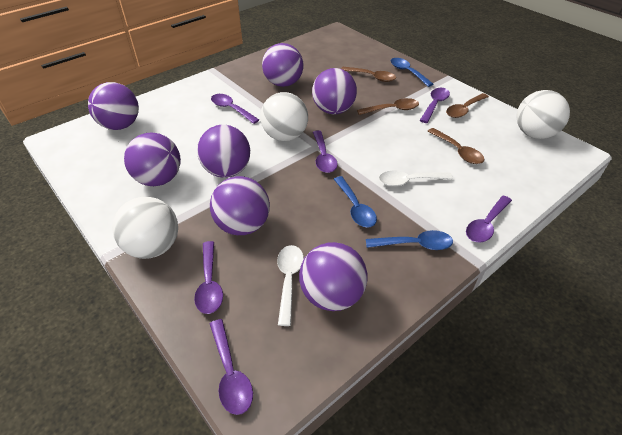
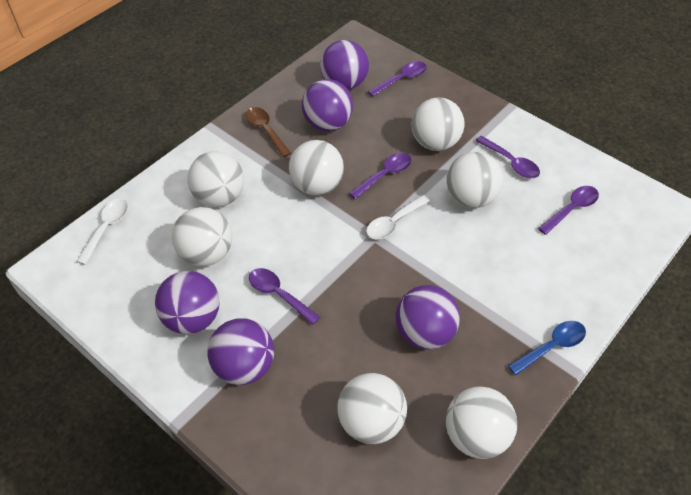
blue spoon: 3 -> 1
brown spoon: 4 -> 1
purple ball: 7 -> 5
purple spoon: 6 -> 5
white ball: 3 -> 7

